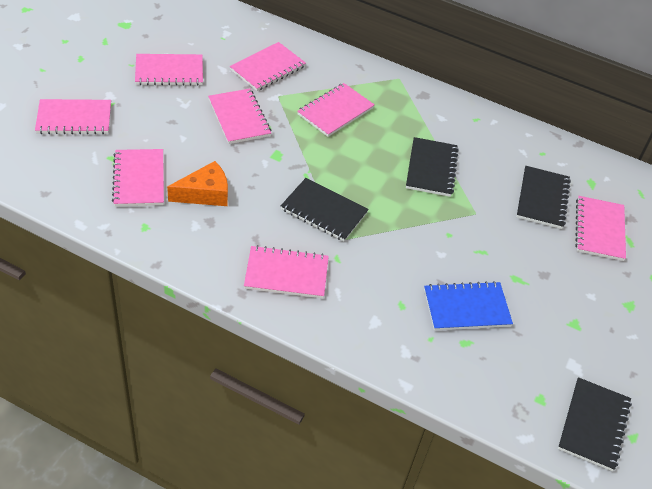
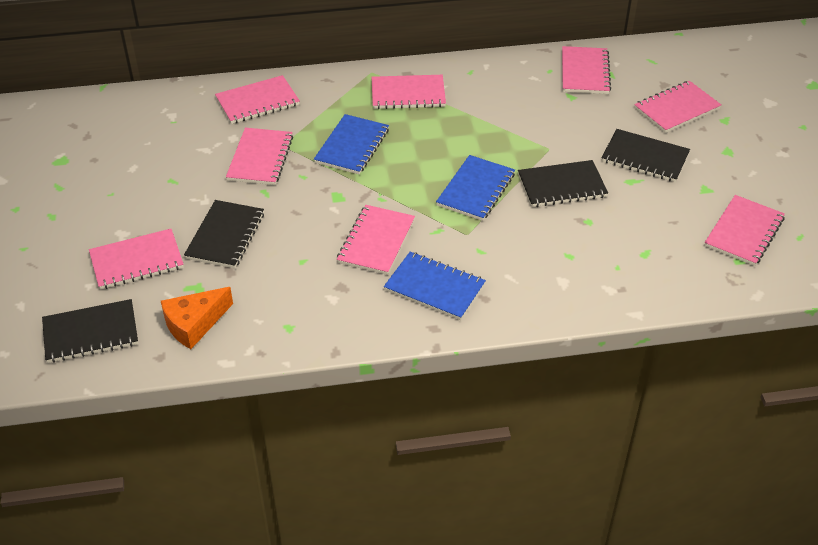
blue notebook: 1 -> 3

